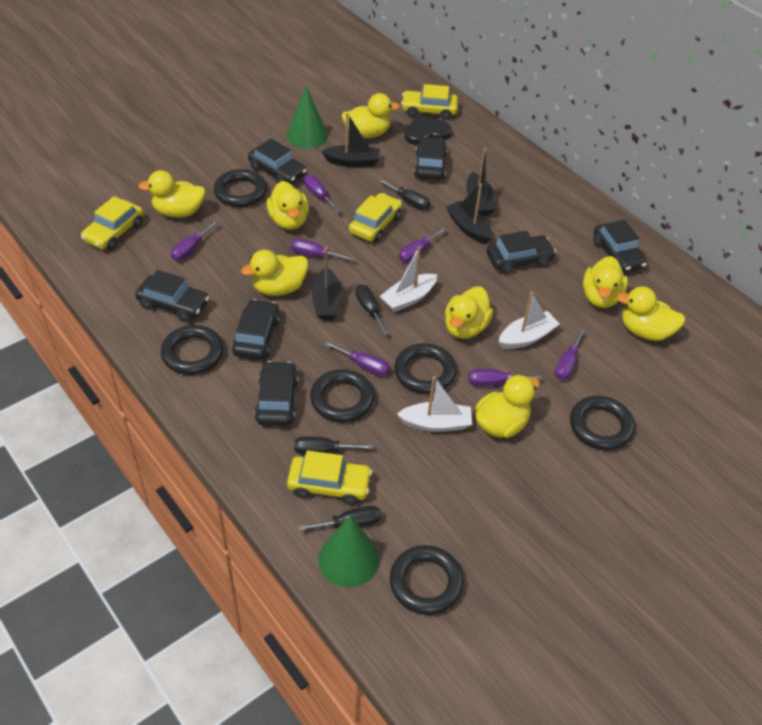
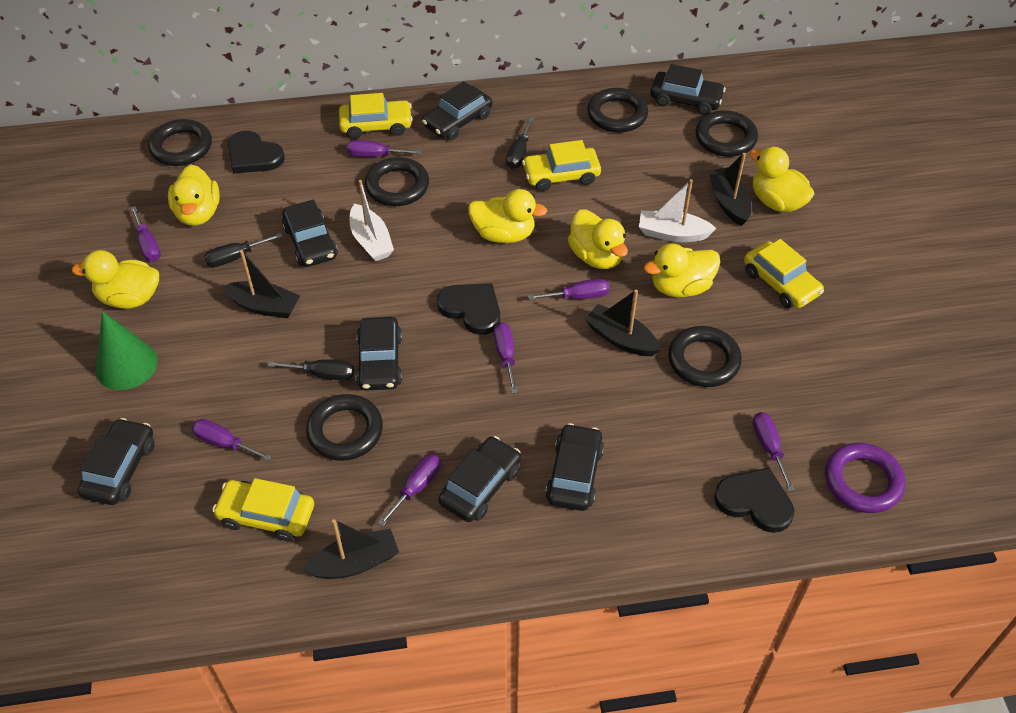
black heart: 1 -> 3
black screwdriver: 4 -> 3
green cone: 2 -> 1
purple ring: 0 -> 1
white boat: 3 -> 2
yellow duck: 8 -> 6

